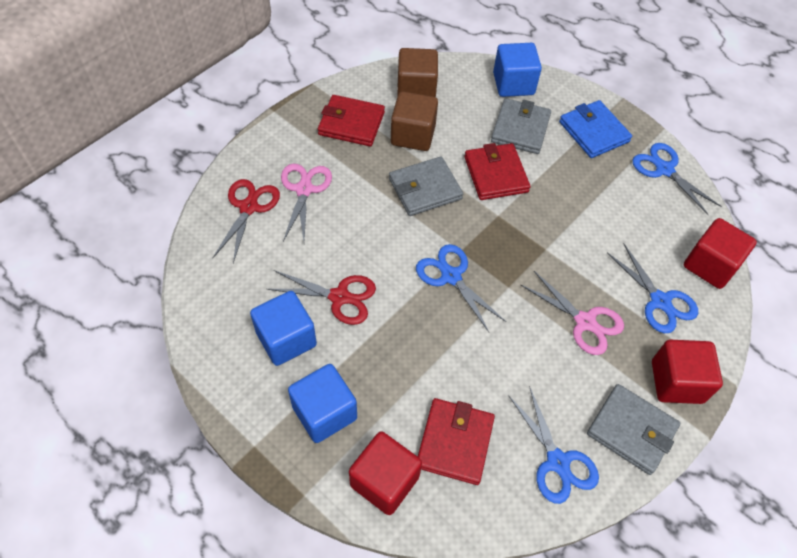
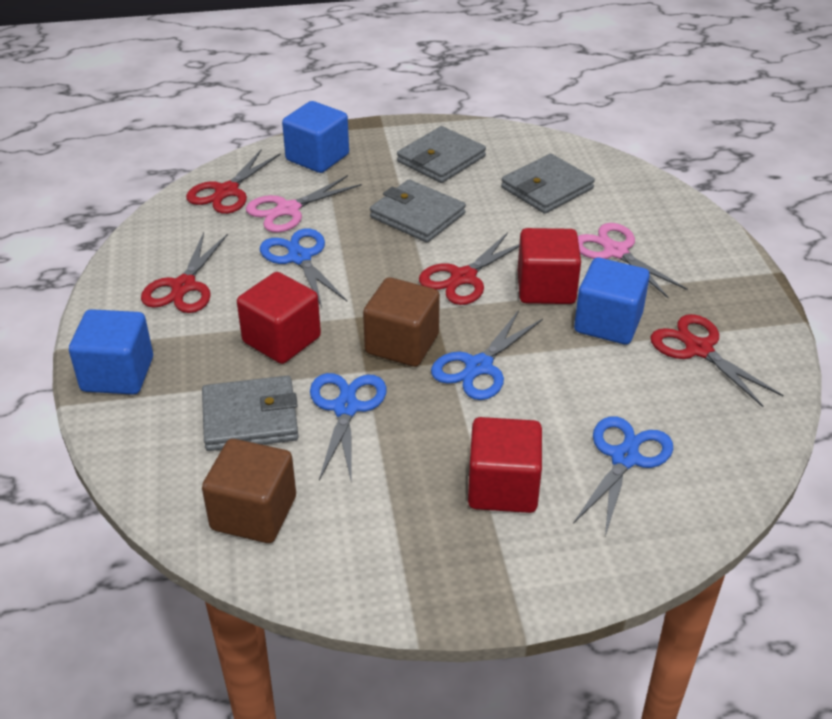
blue wallet: 1 -> 0
grey wallet: 3 -> 4
red scissors: 2 -> 4
red wallet: 3 -> 0

